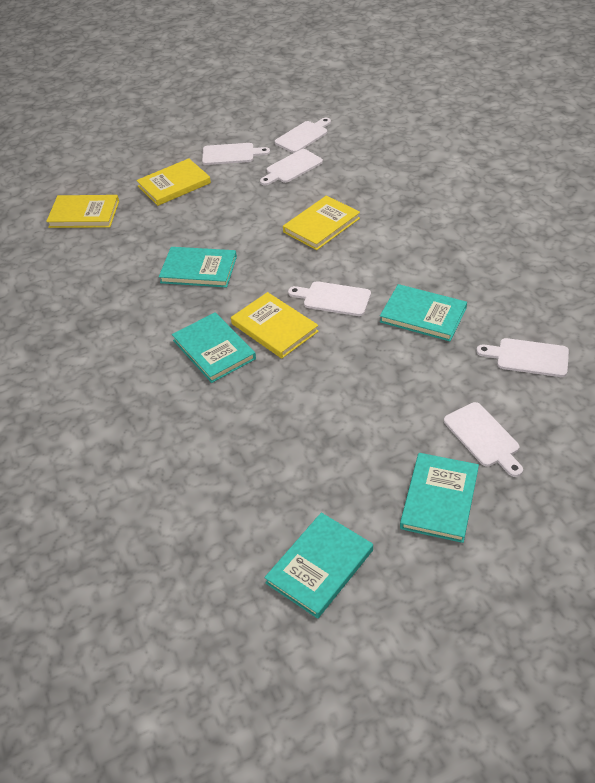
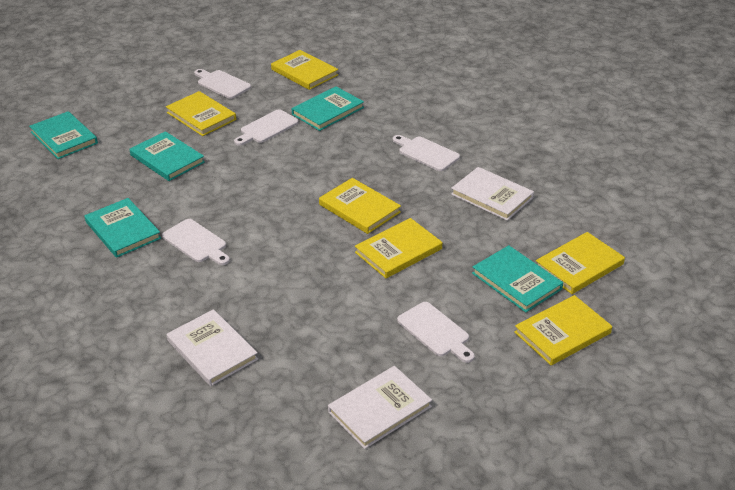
white book: 0 -> 3
white cutting board: 6 -> 5
yellow book: 4 -> 6

